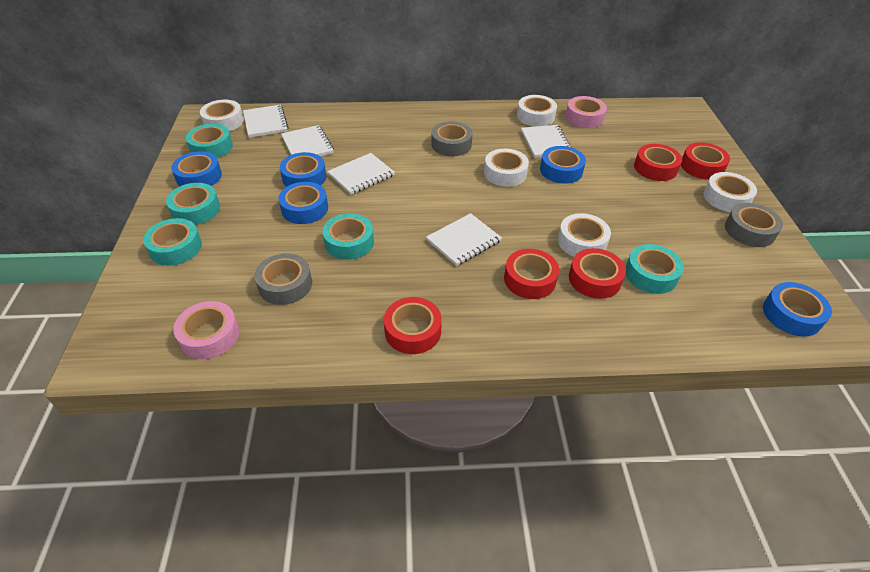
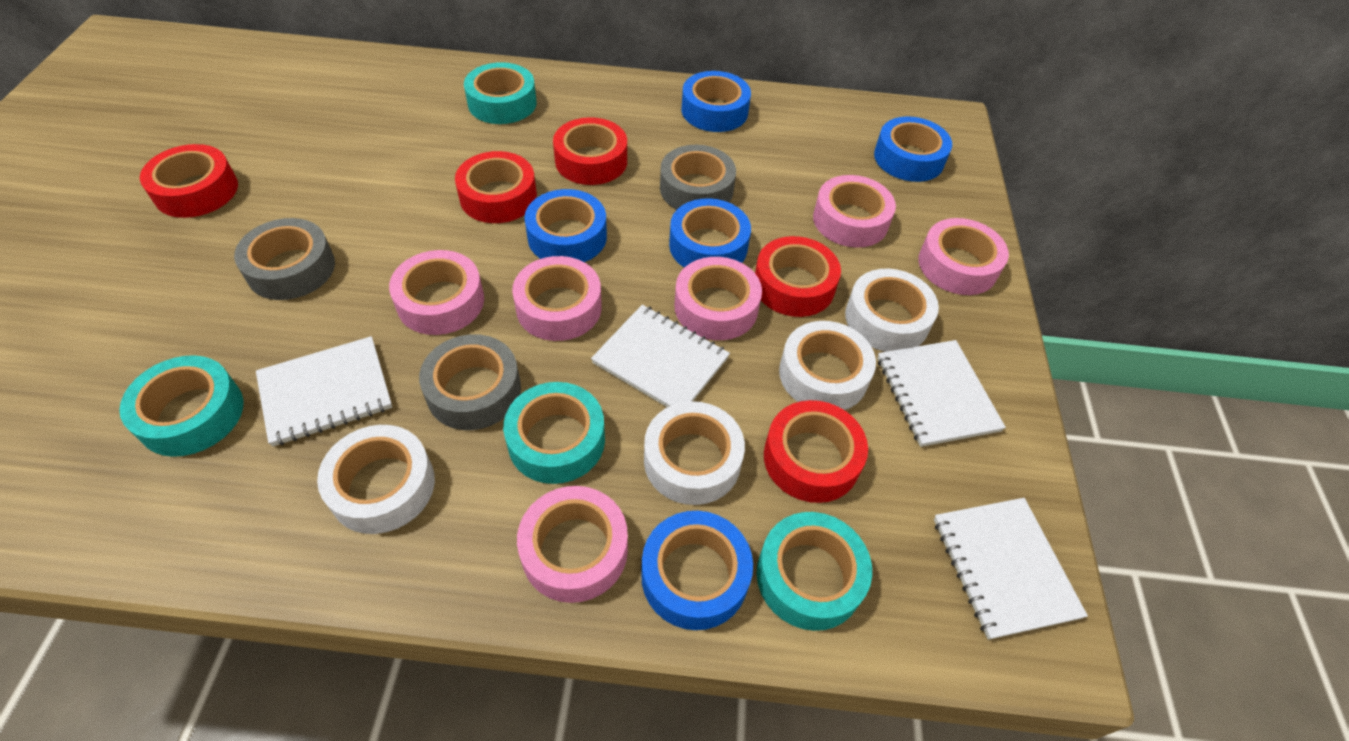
pink tape: 2 -> 6
turquoise tape: 5 -> 4
white notebook: 5 -> 4
white tape: 5 -> 4

